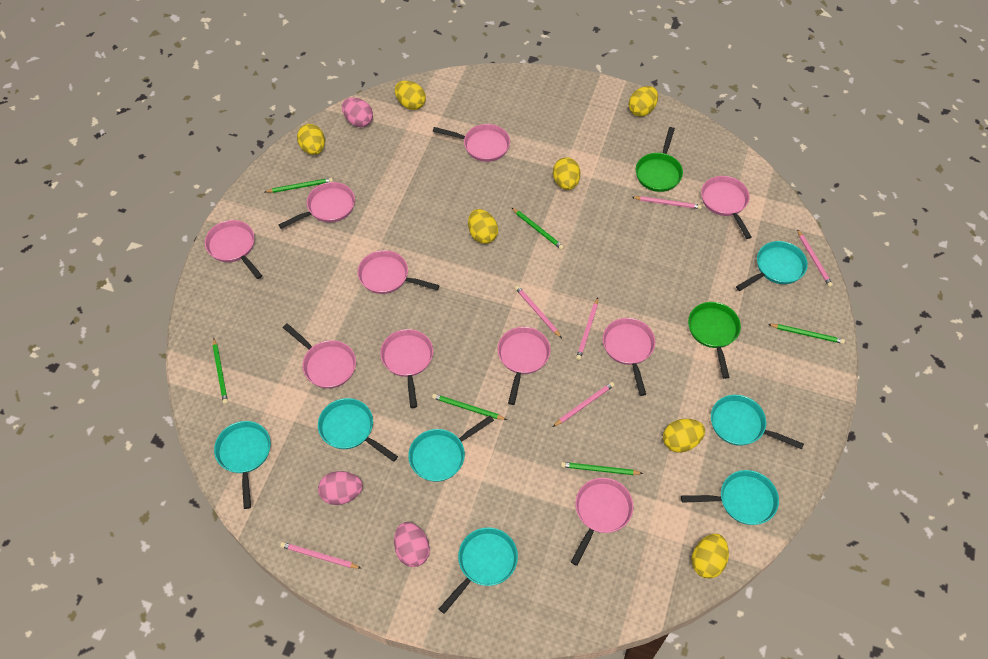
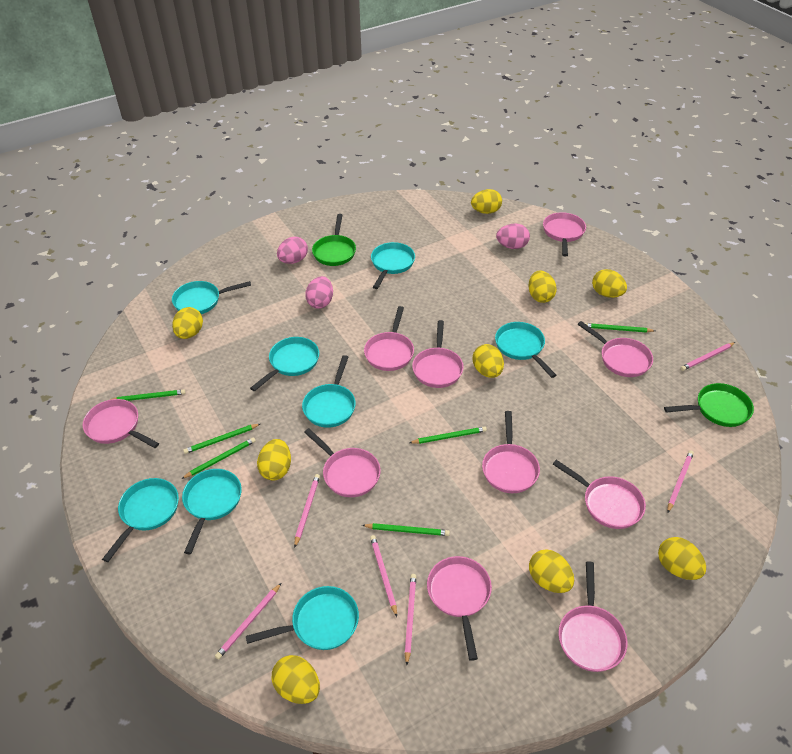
turquoise pan: 7 -> 8
yellow egg: 7 -> 9

